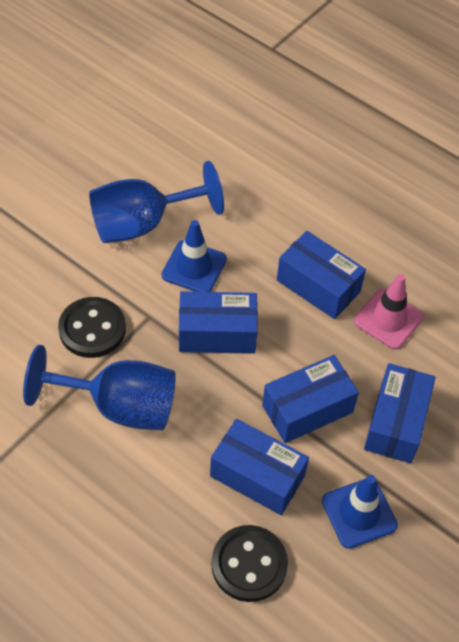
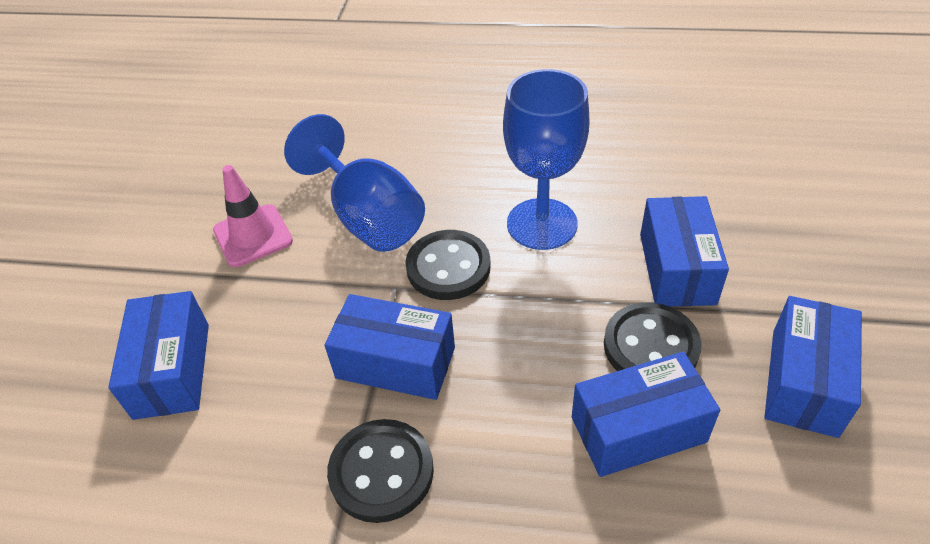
black button: 2 -> 3
blue traffic cone: 2 -> 0

